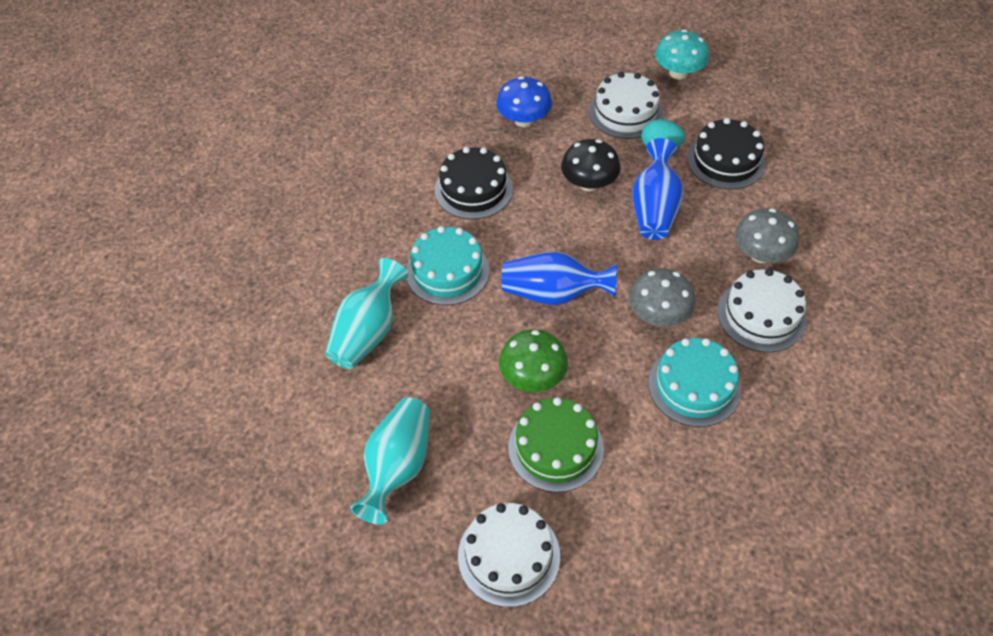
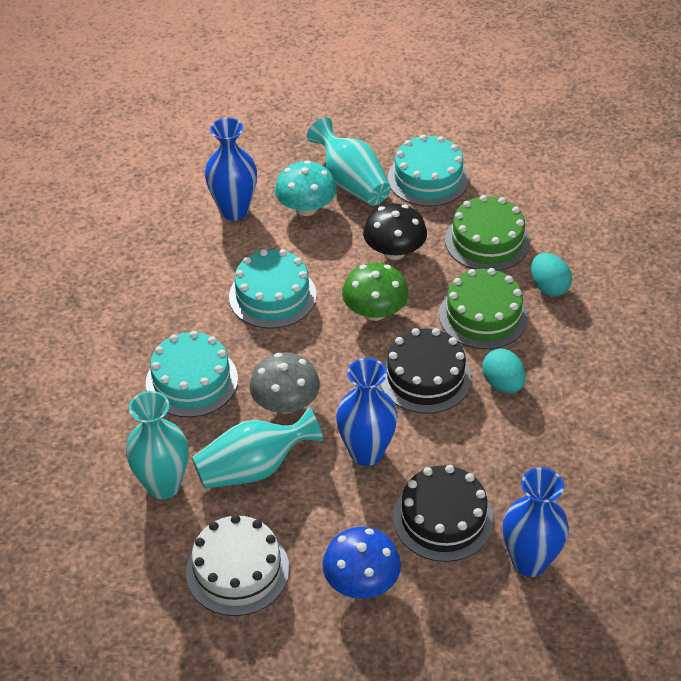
blue vase: 2 -> 3
green cake: 1 -> 2
grey mushroom: 2 -> 1
turquoise cake: 2 -> 3
turquoise egg: 1 -> 2
turquoise vase: 2 -> 3
white cake: 3 -> 1

